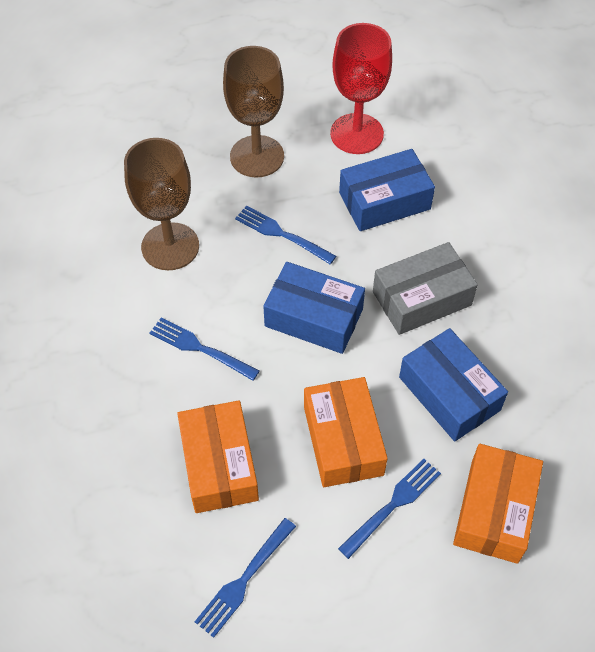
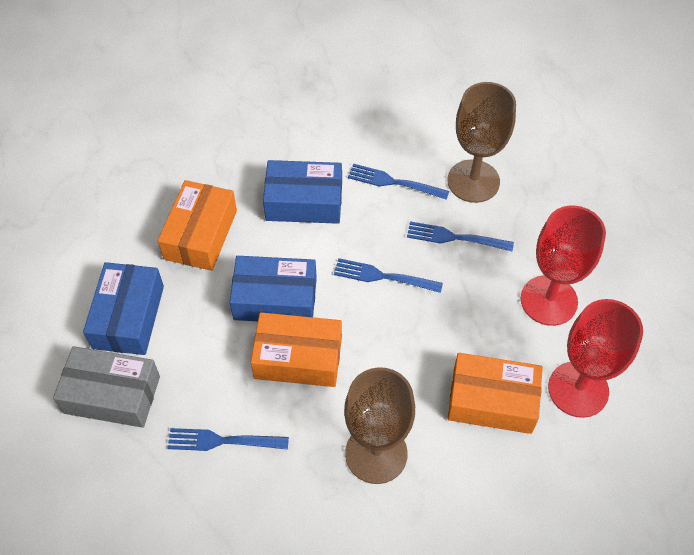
red goblet: 1 -> 2

